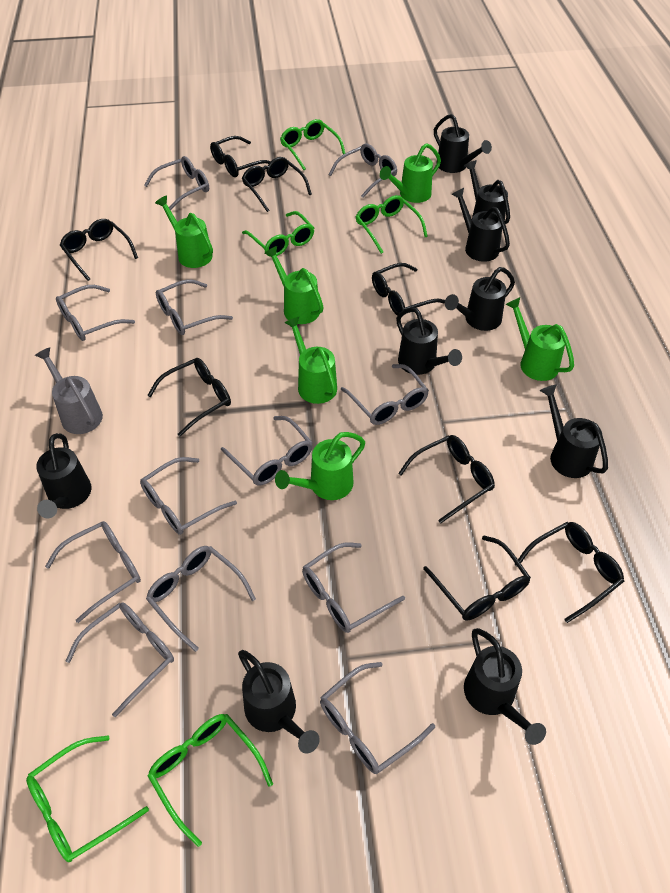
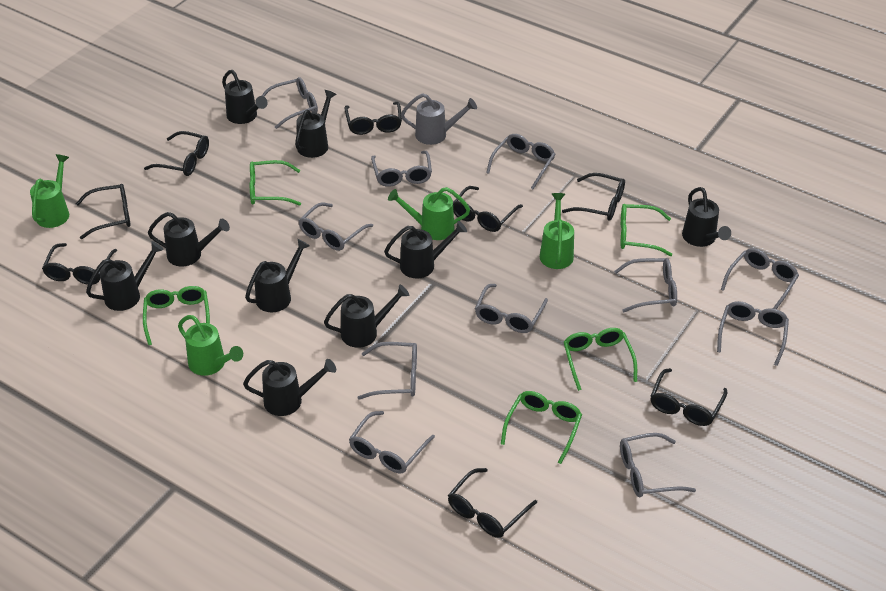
green watering can: 6 -> 4
grey glasses: 12 -> 11

